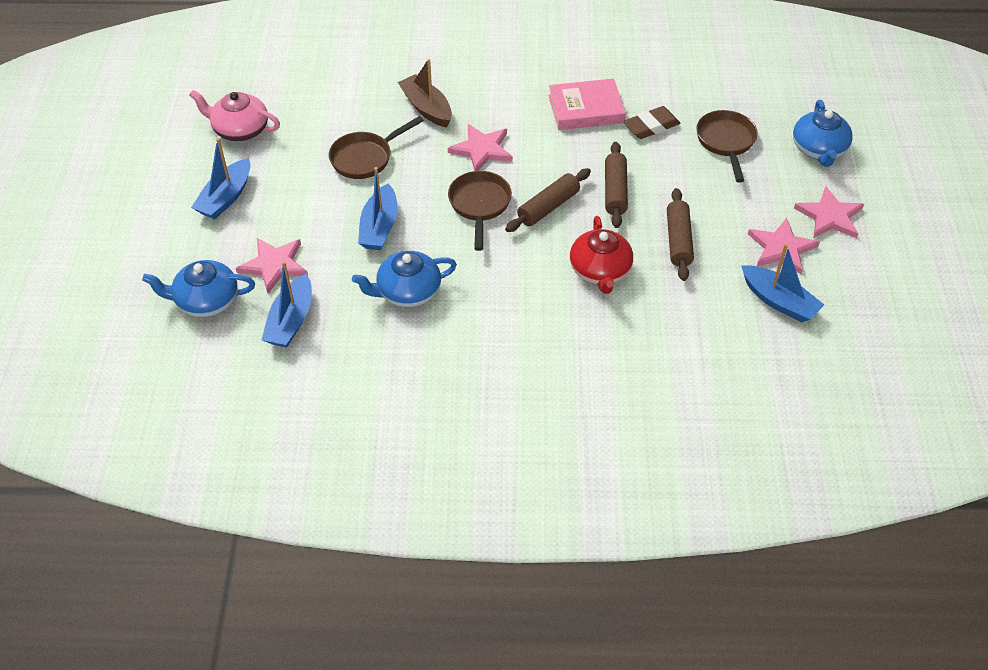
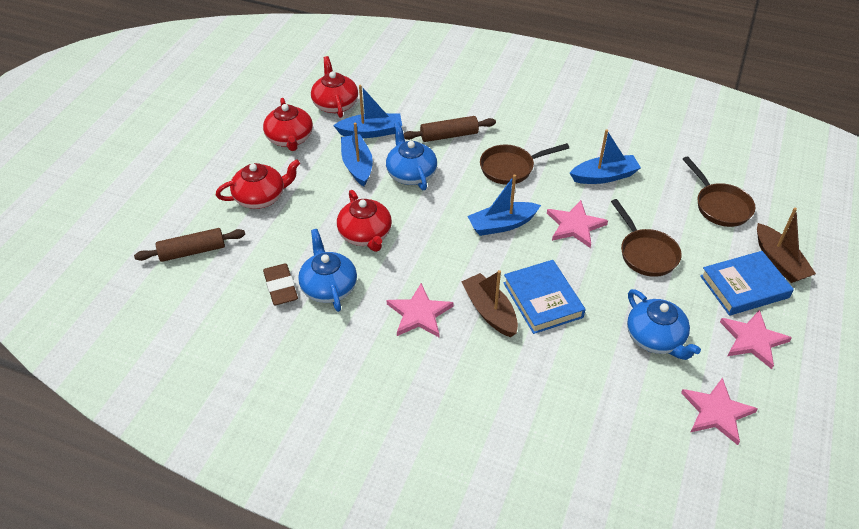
blue book: 0 -> 2
brown boat: 1 -> 2
brown rolling pin: 3 -> 2
pink book: 1 -> 0
pink teapot: 1 -> 0
red teapot: 1 -> 4

